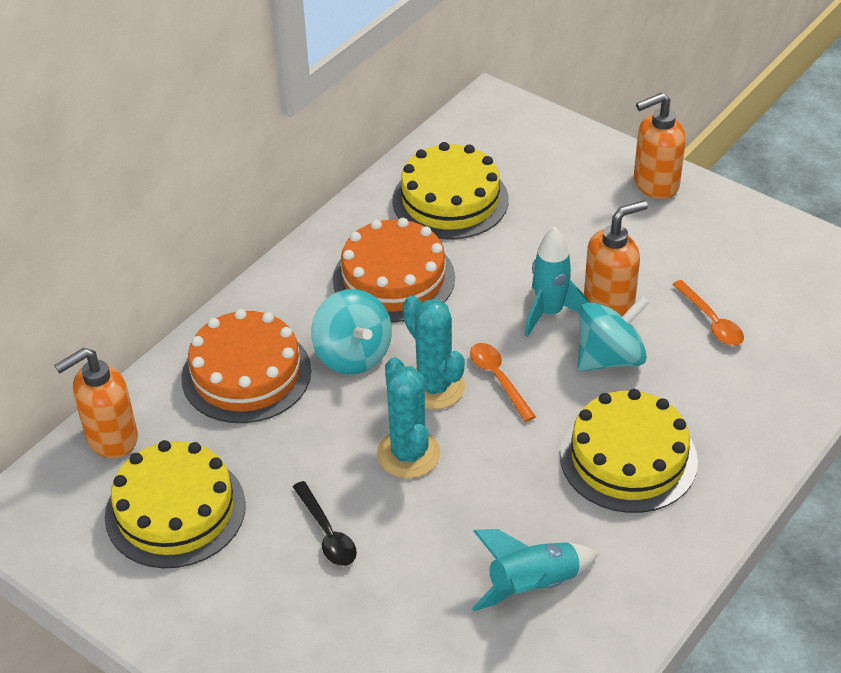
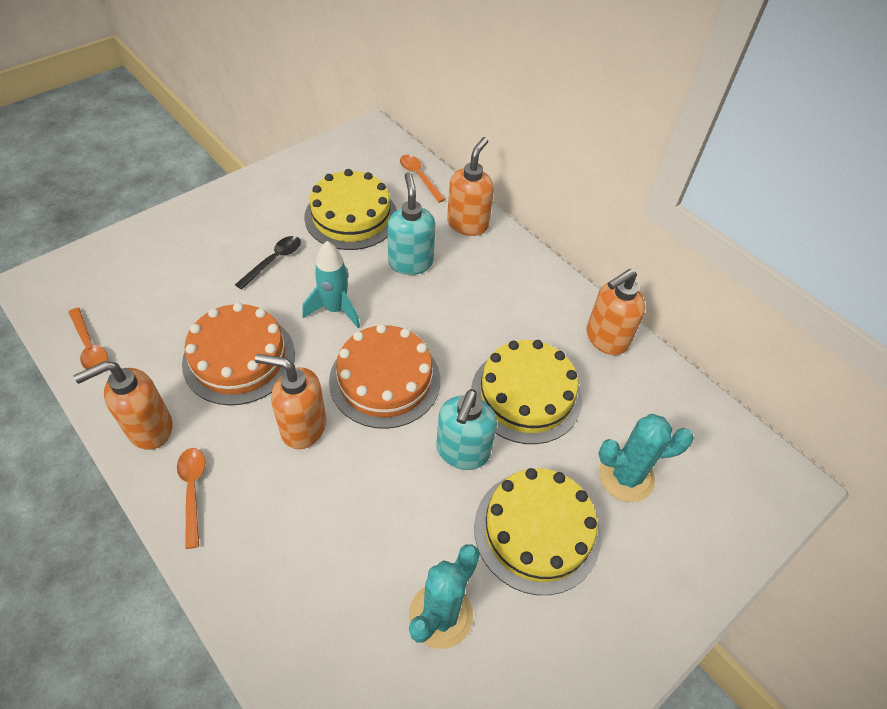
orange soap dispenser: 3 -> 4
orange spoon: 2 -> 3
turquoise rocket: 2 -> 1
turquoise soap dispenser: 0 -> 2
turquoise spinning top: 2 -> 0

